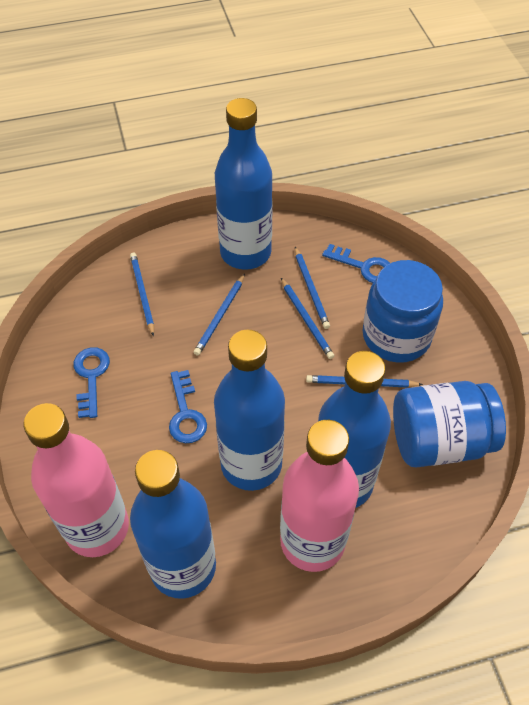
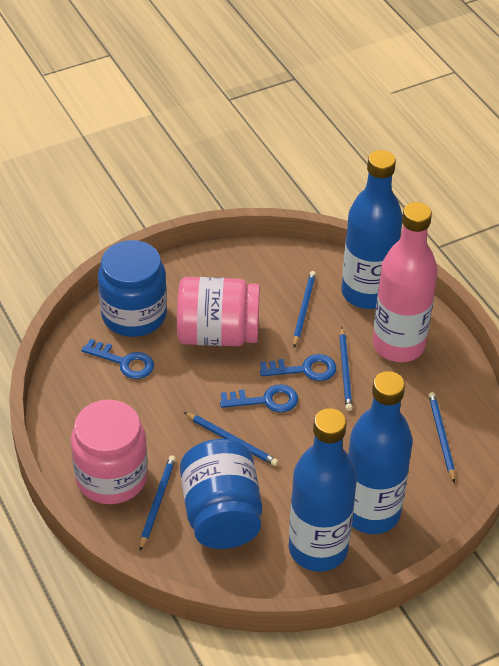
blue bottle: 4 -> 3
pink bottle: 2 -> 1
pink jar: 0 -> 2

